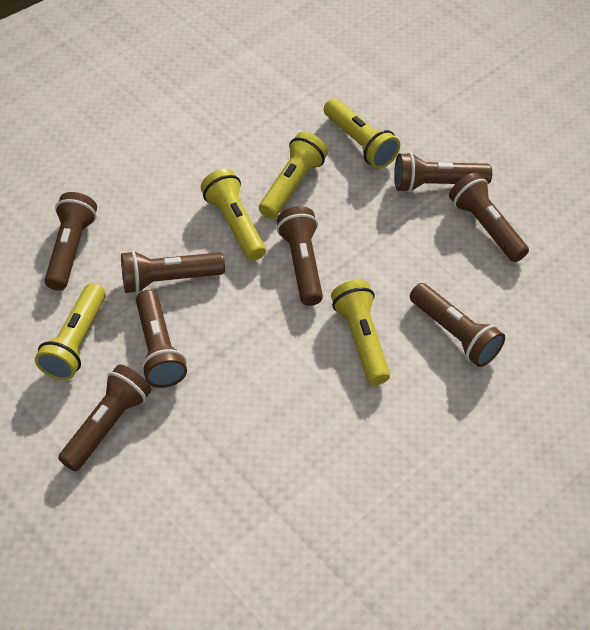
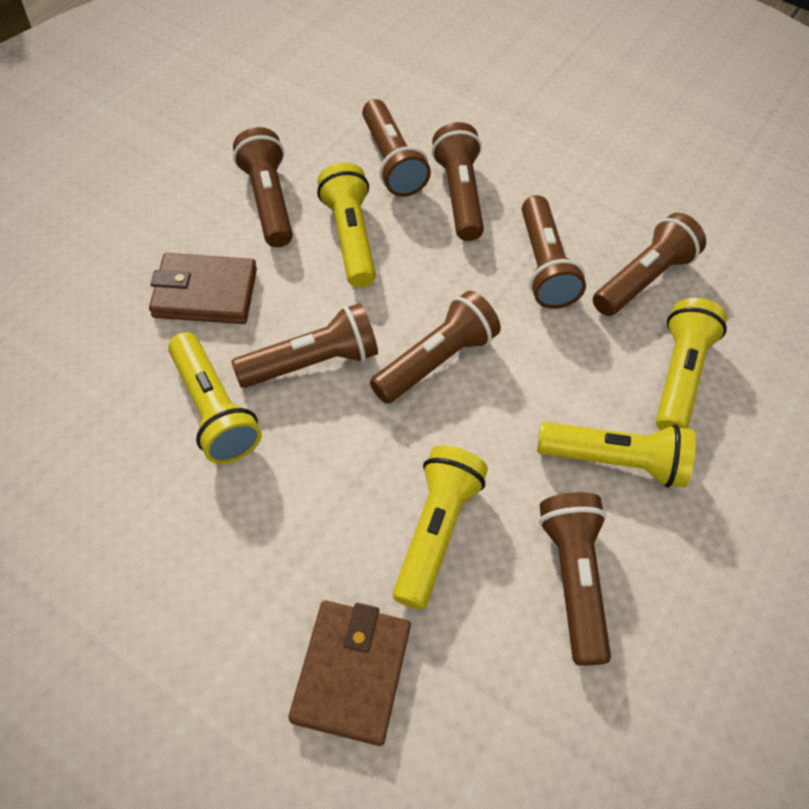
brown wallet: 0 -> 2

